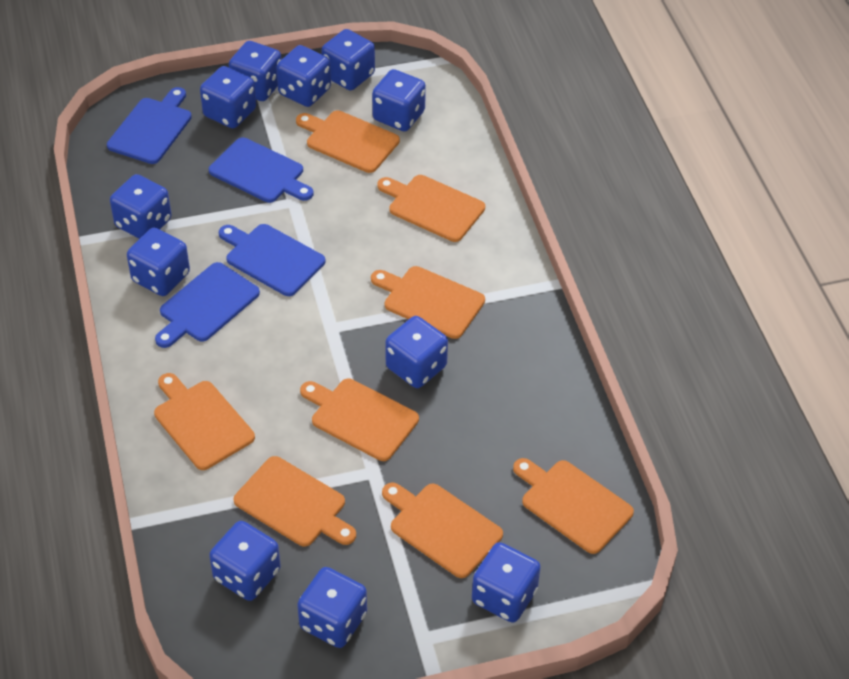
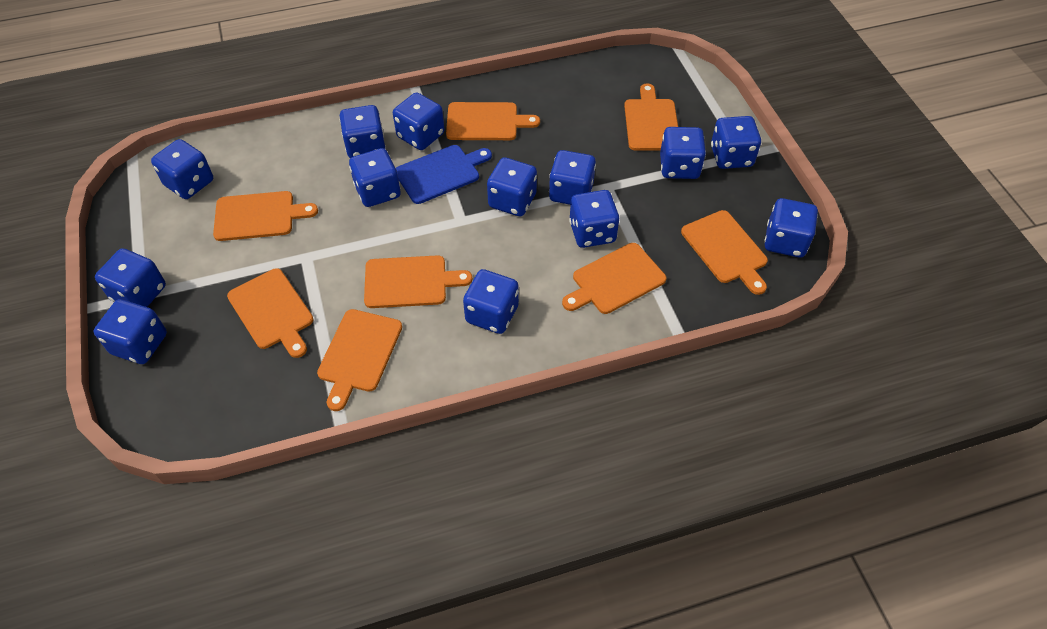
blue cutting board: 4 -> 1
blue dice: 11 -> 13

